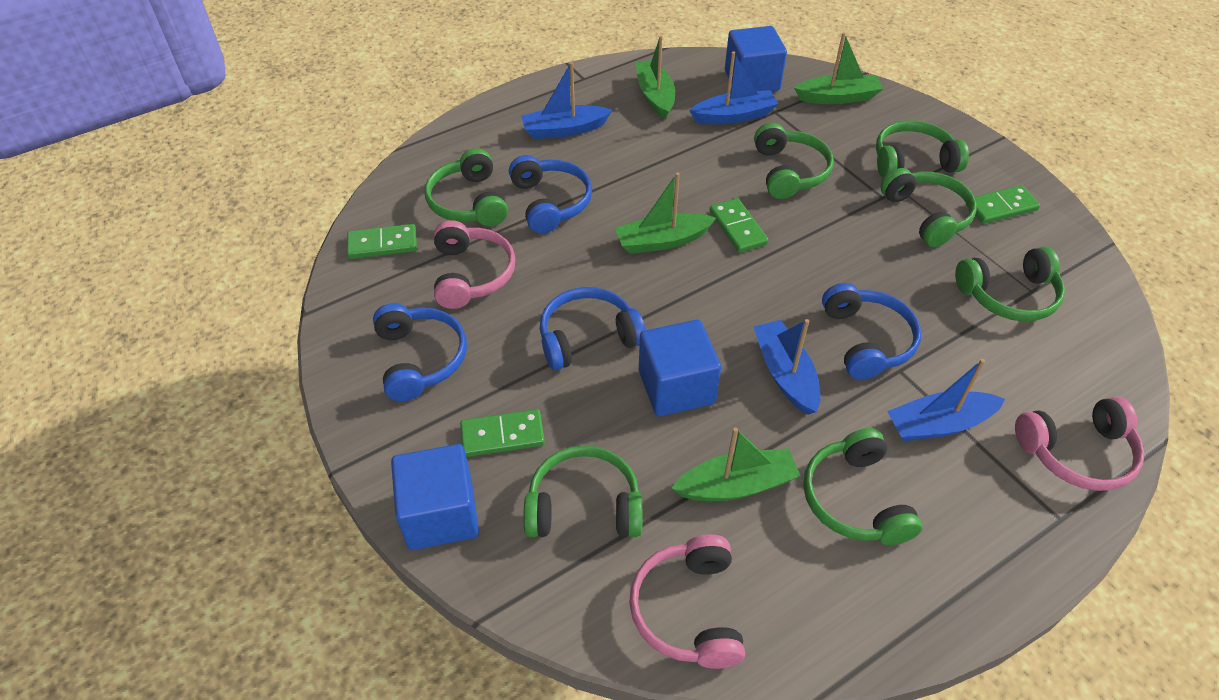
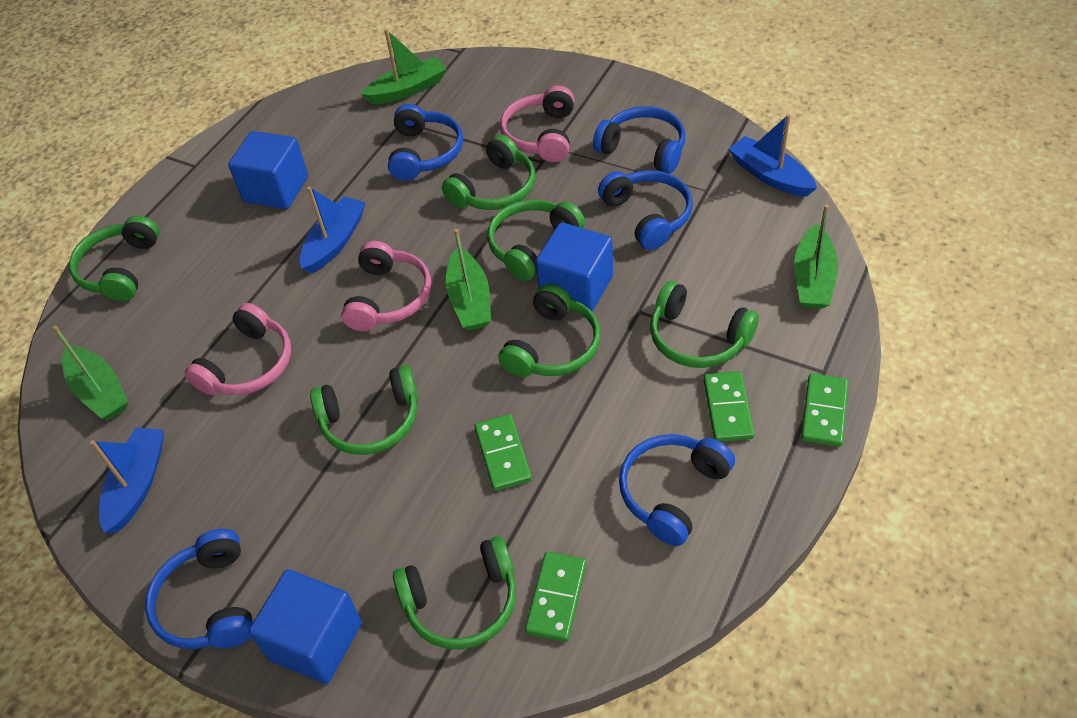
blue boat: 4 -> 3
blue headphones: 4 -> 5

